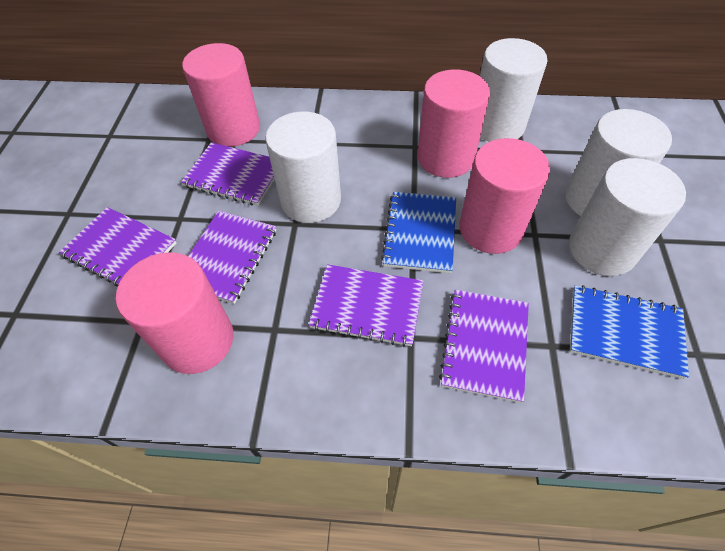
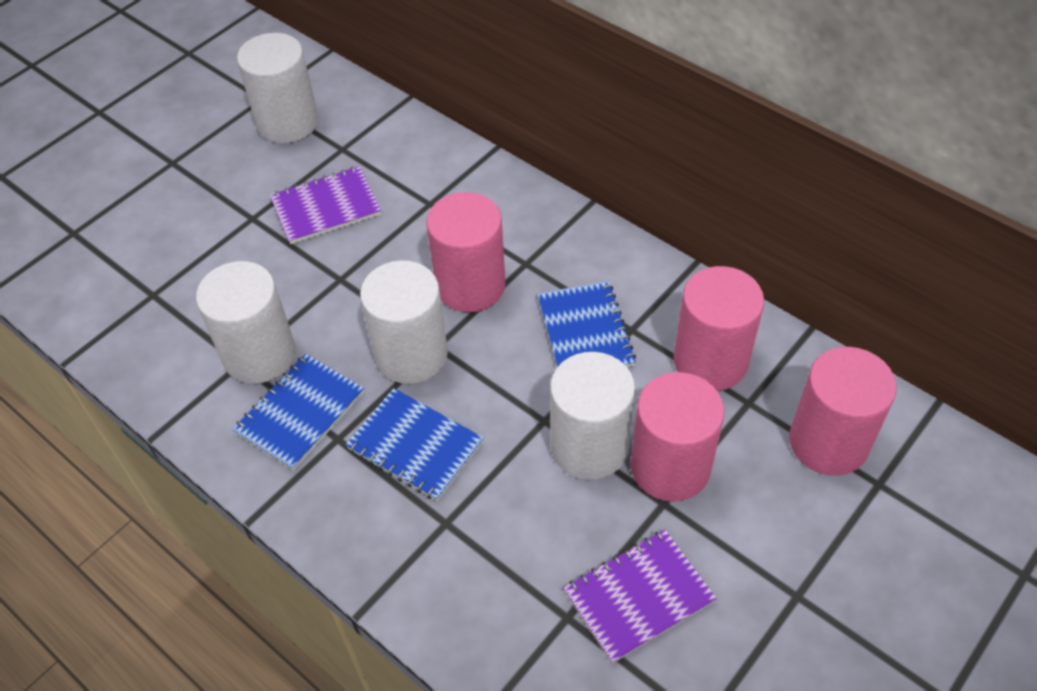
blue notebook: 2 -> 3
purple notebook: 5 -> 2

